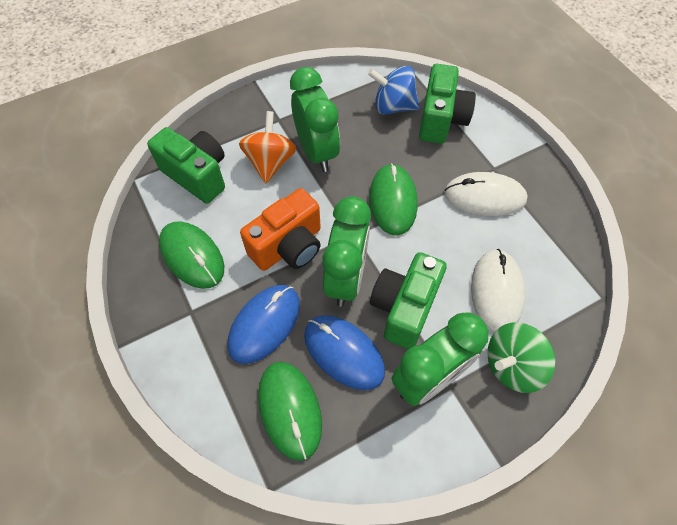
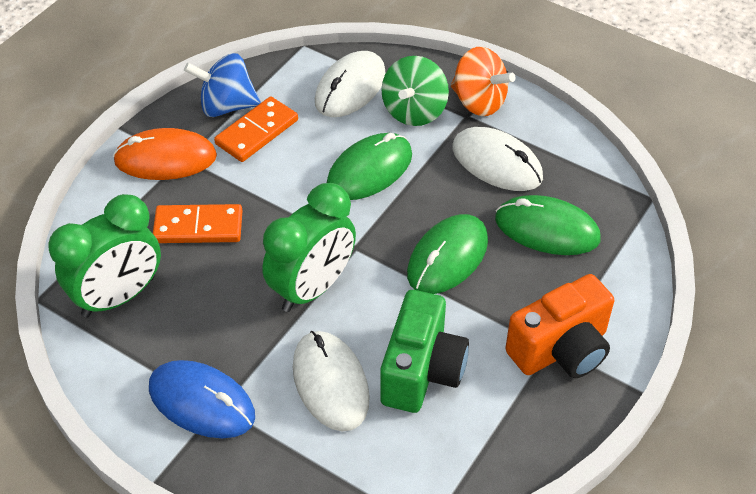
blue mouse: 2 -> 1
green camera: 3 -> 1
green clock: 3 -> 2
orange domino: 0 -> 2
orange mouse: 0 -> 1
white mouse: 2 -> 3

